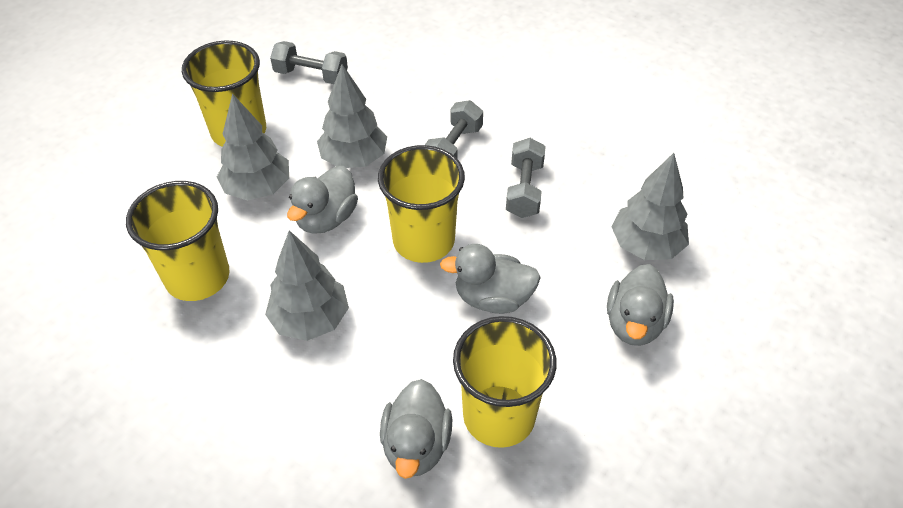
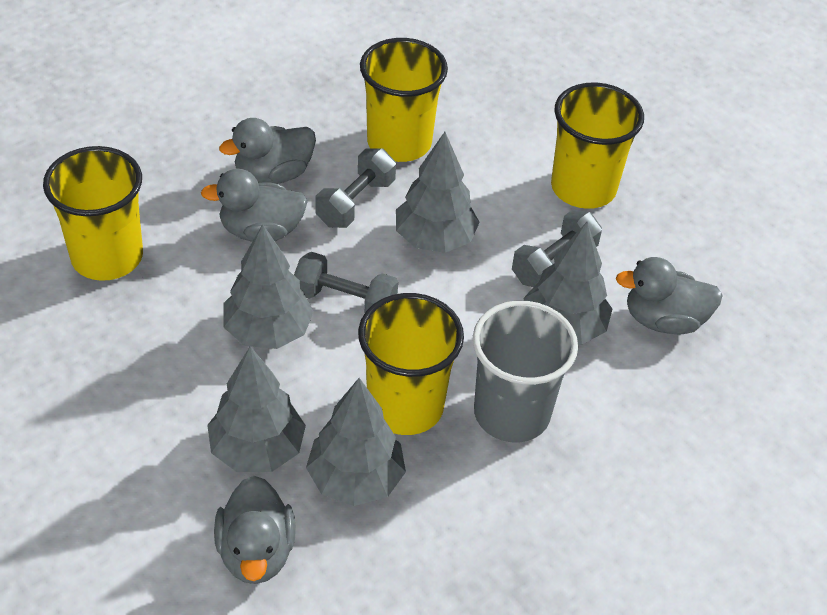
grey cup: 0 -> 1
grey tree: 4 -> 5

